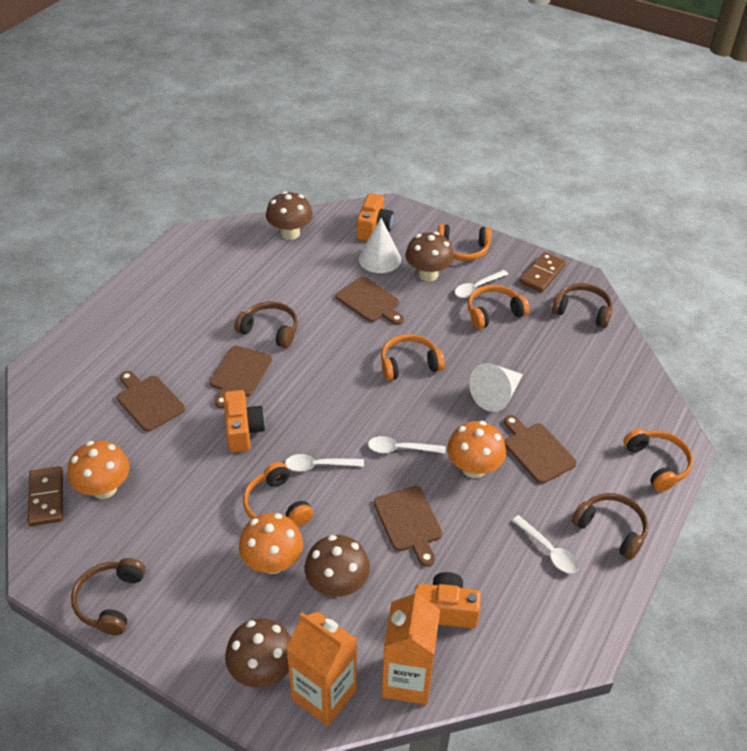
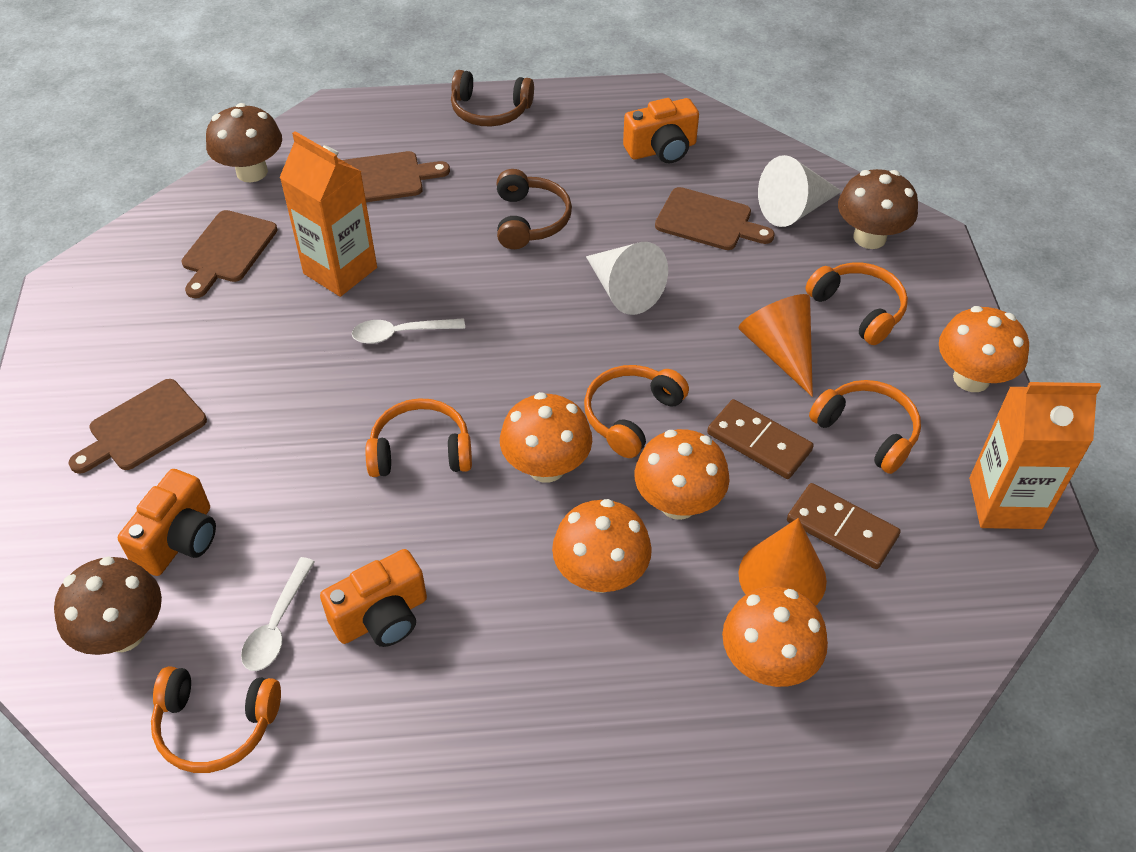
brown cutting board: 5 -> 4
brown headphones: 4 -> 2
brown mushroom: 4 -> 3
orange cone: 0 -> 2
orange mushroom: 3 -> 5
white spoon: 4 -> 2

